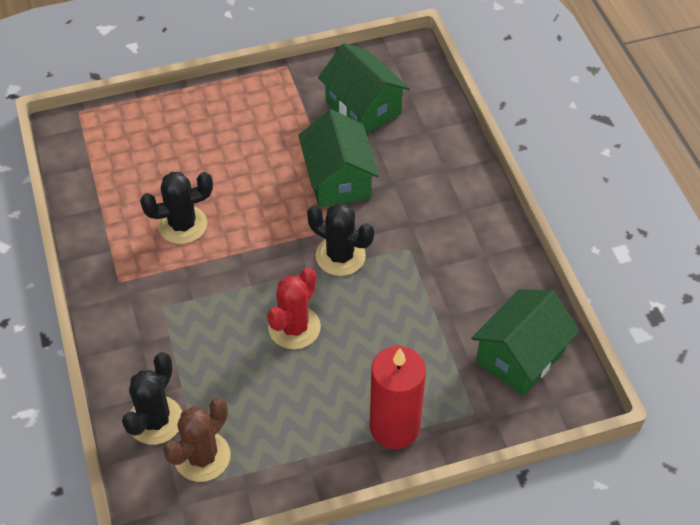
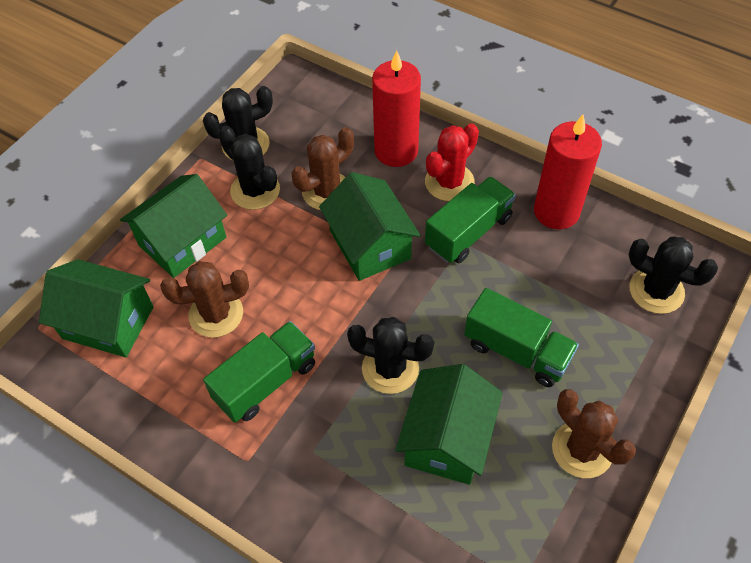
black cactus: 3 -> 4
brown cactus: 1 -> 3
green house: 3 -> 4
green truck: 0 -> 3
red candle: 1 -> 2

